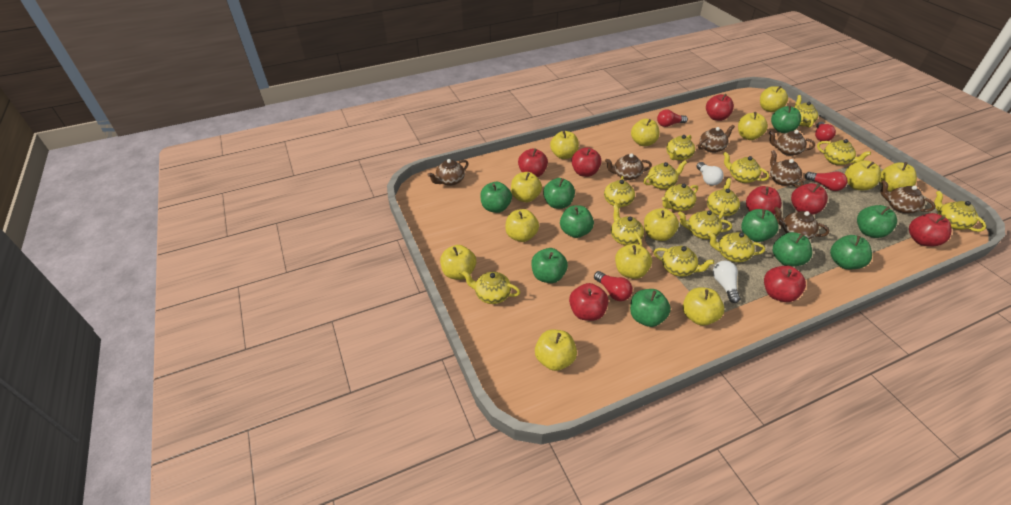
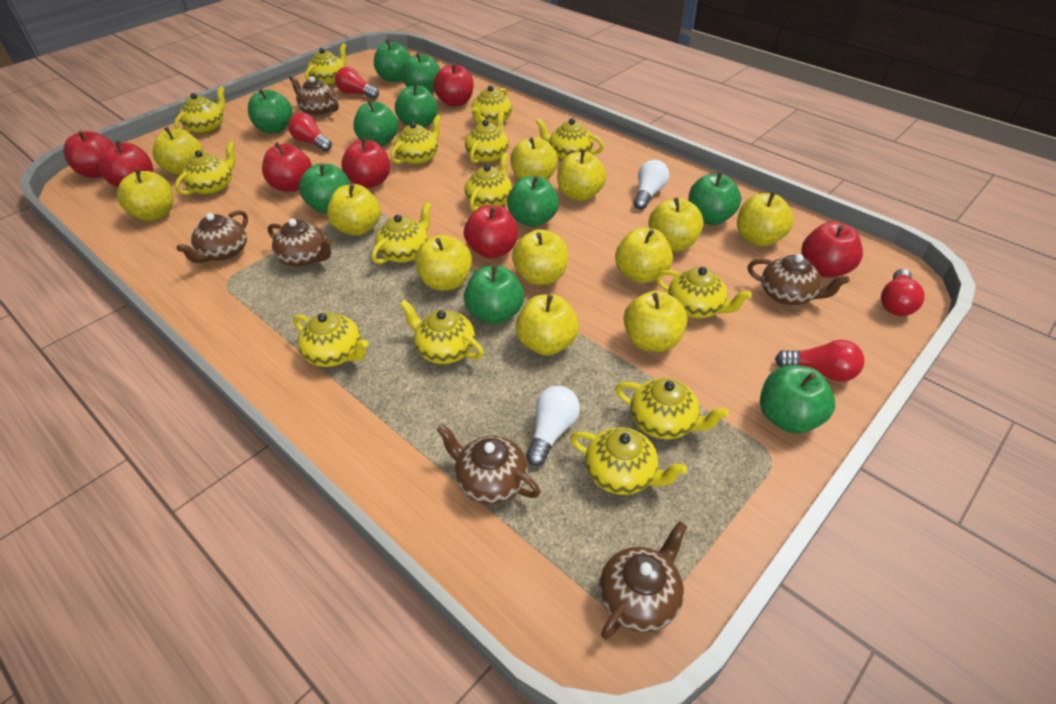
brown teapot: 7 -> 6
red apple: 8 -> 7
yellow apple: 13 -> 12

